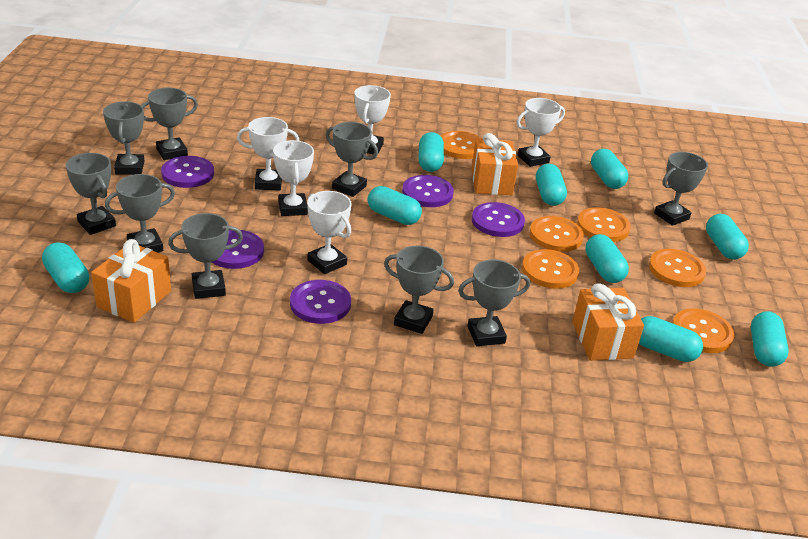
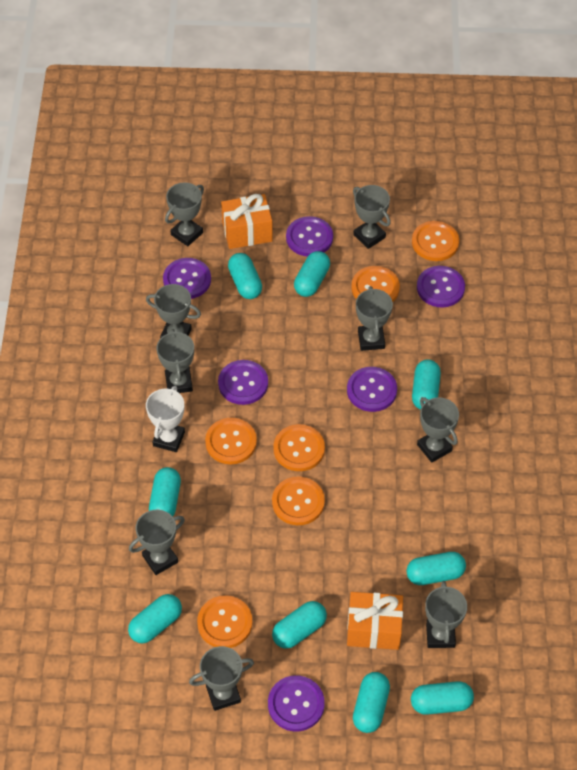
orange gift: 3 -> 2
purple button: 5 -> 6
white trophy: 5 -> 1

